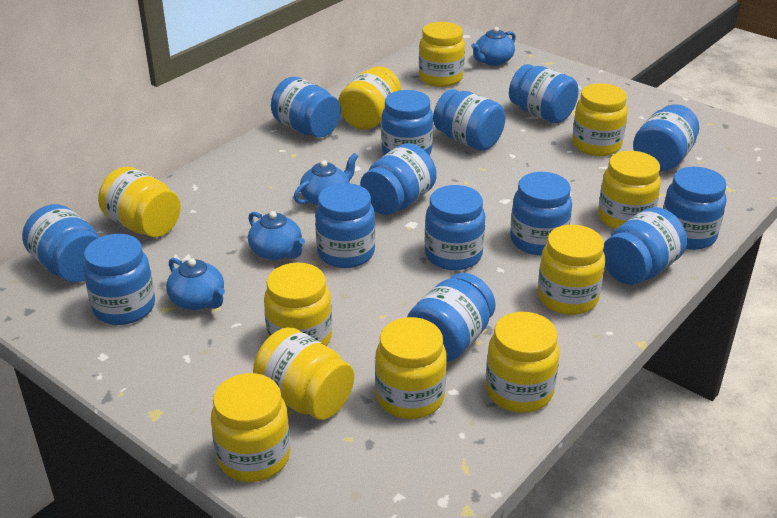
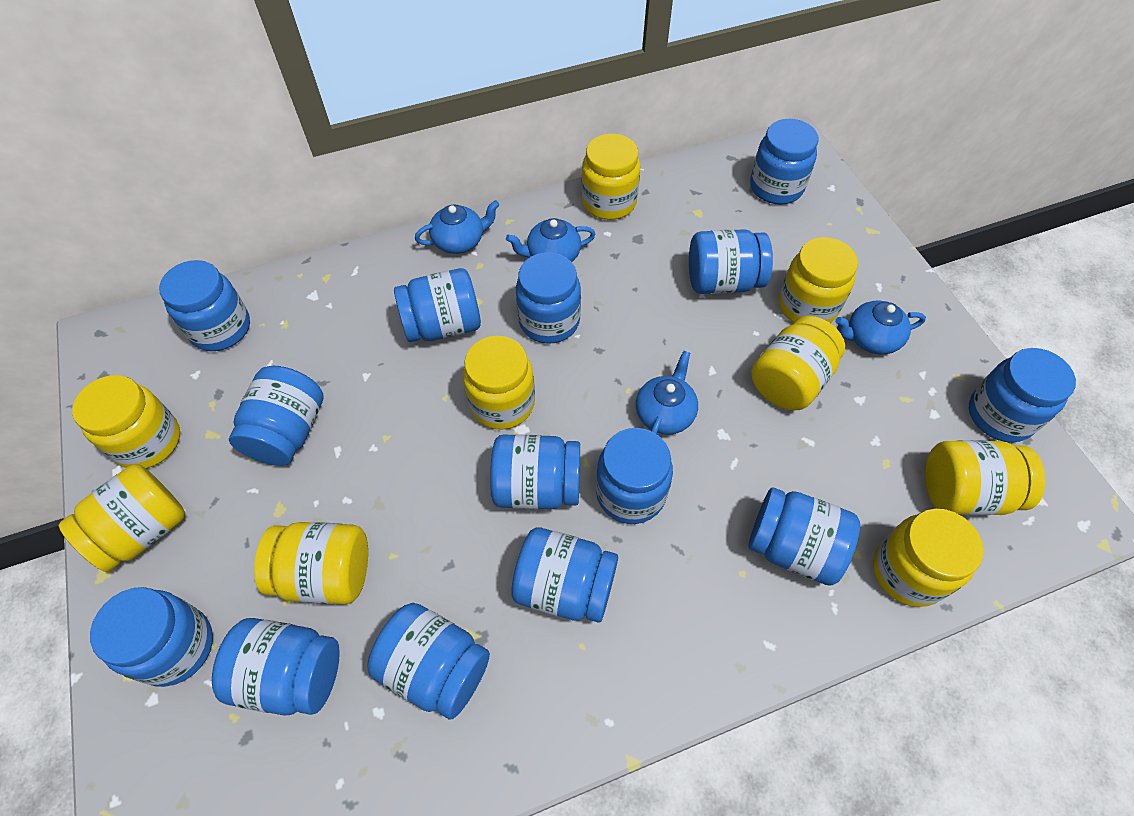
yellow jar: 11 -> 9

